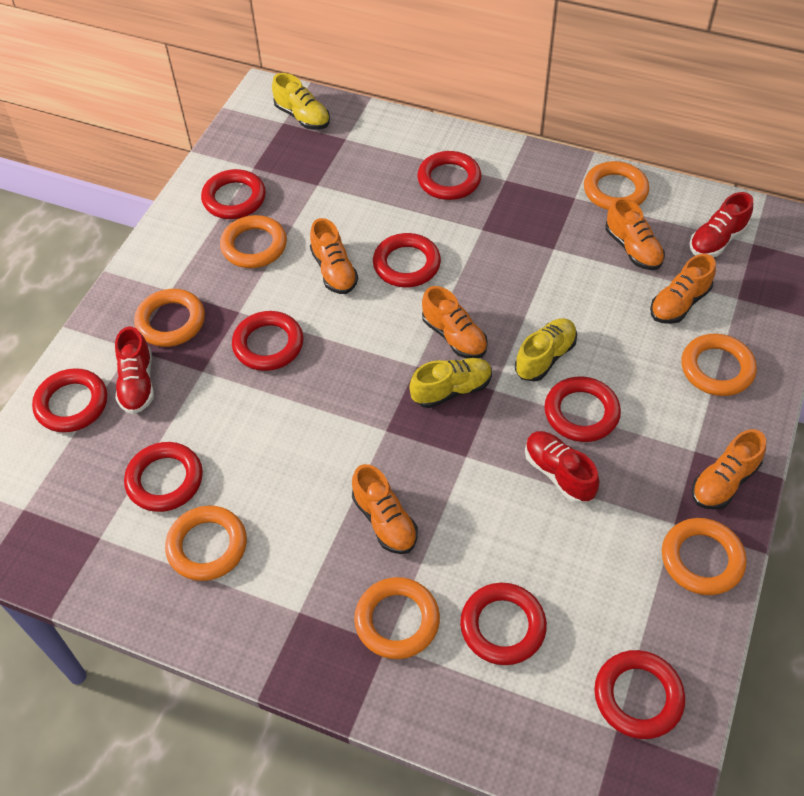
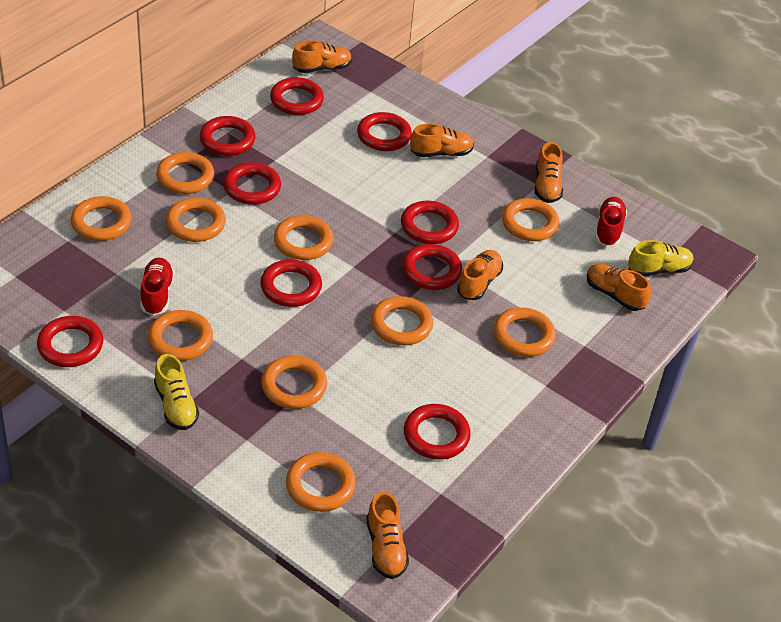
orange ring: 7 -> 10
red shoe: 3 -> 2
yellow shoe: 3 -> 2

